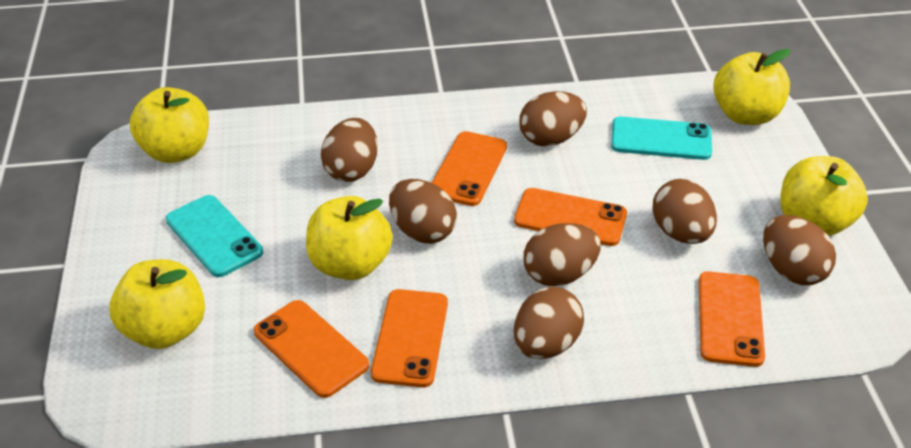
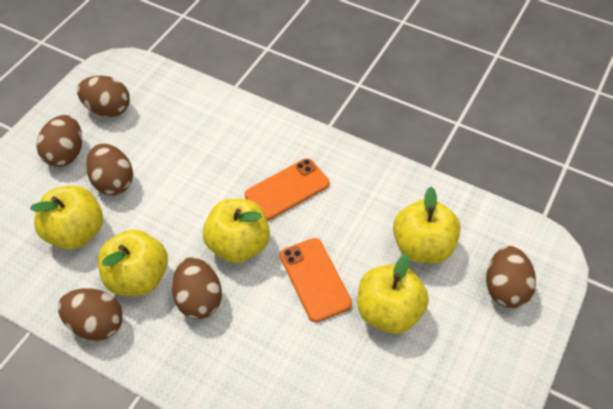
brown egg: 7 -> 6
orange phone: 5 -> 2
turquoise phone: 2 -> 0

